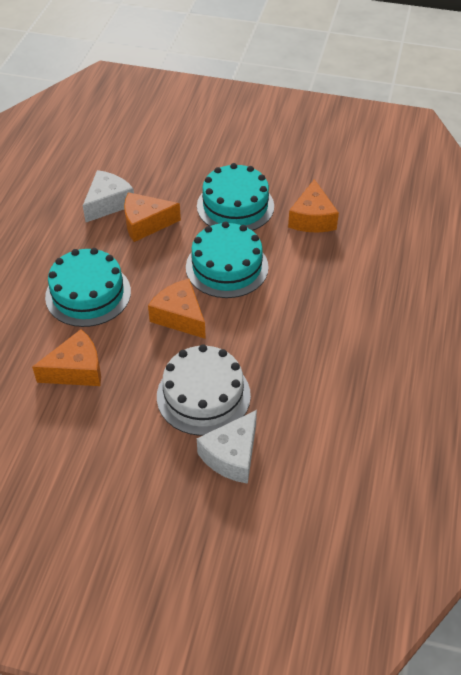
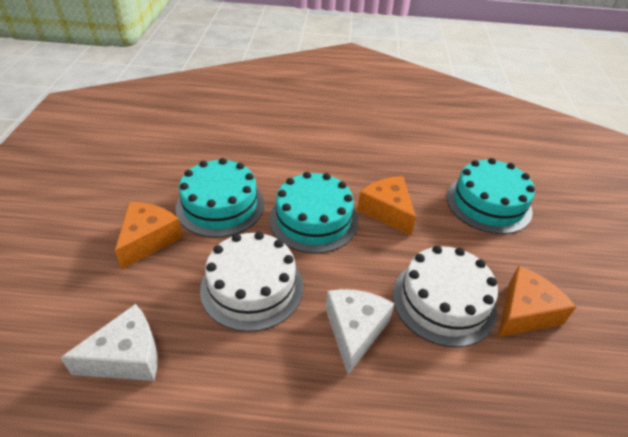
orange cheese: 4 -> 3
white cake: 1 -> 2

